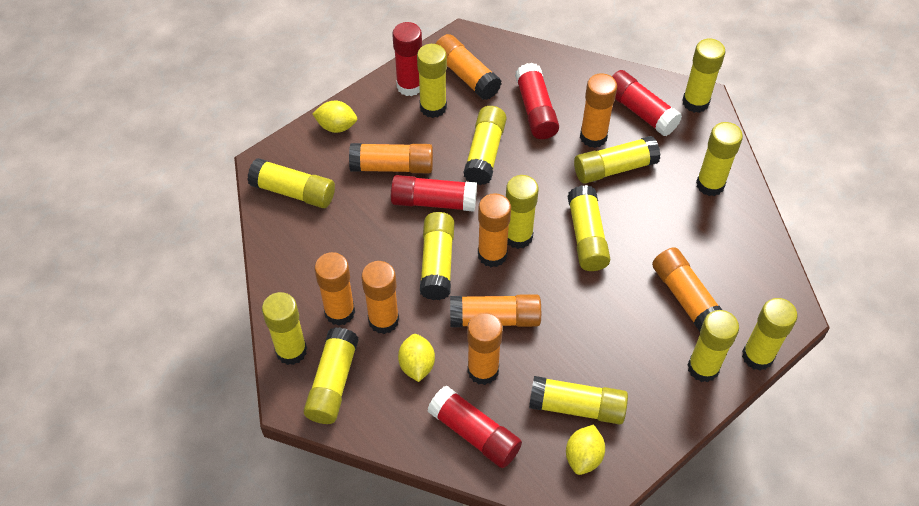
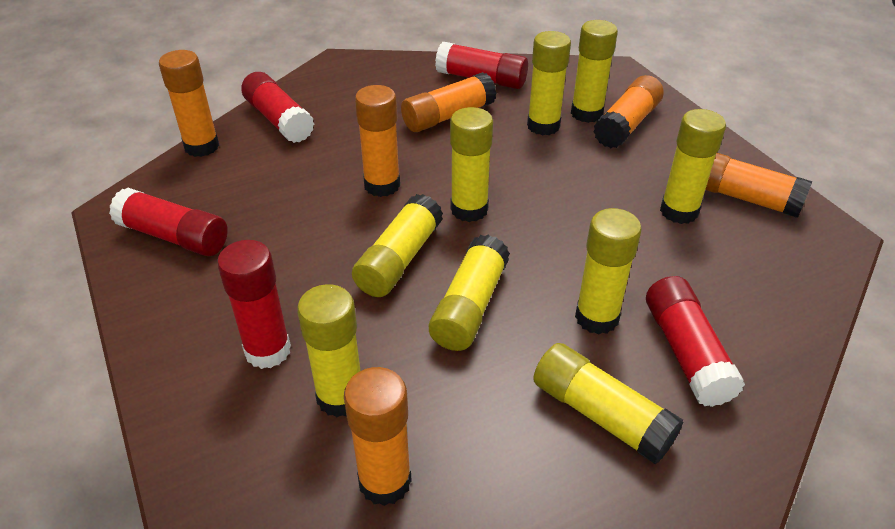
orange glue stick: 9 -> 6
yellow glue stick: 14 -> 9
yellow lemon: 3 -> 0

